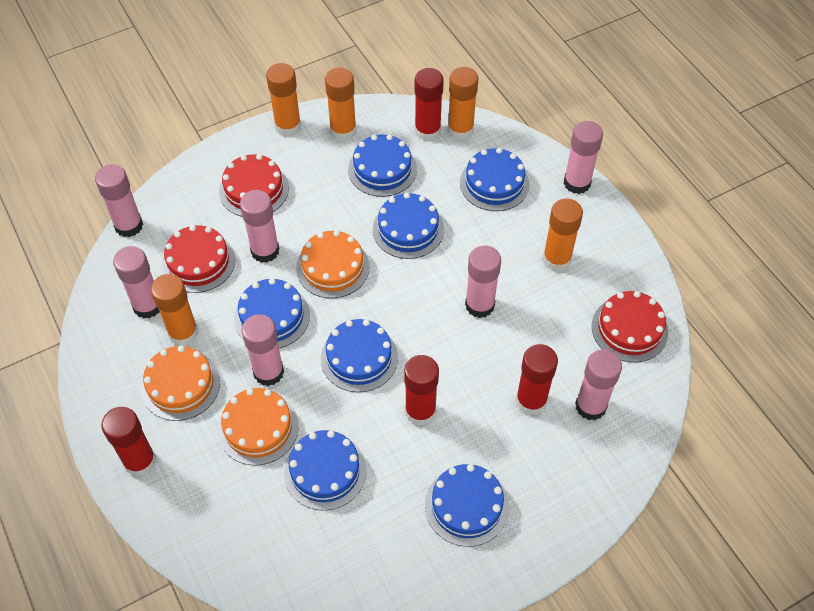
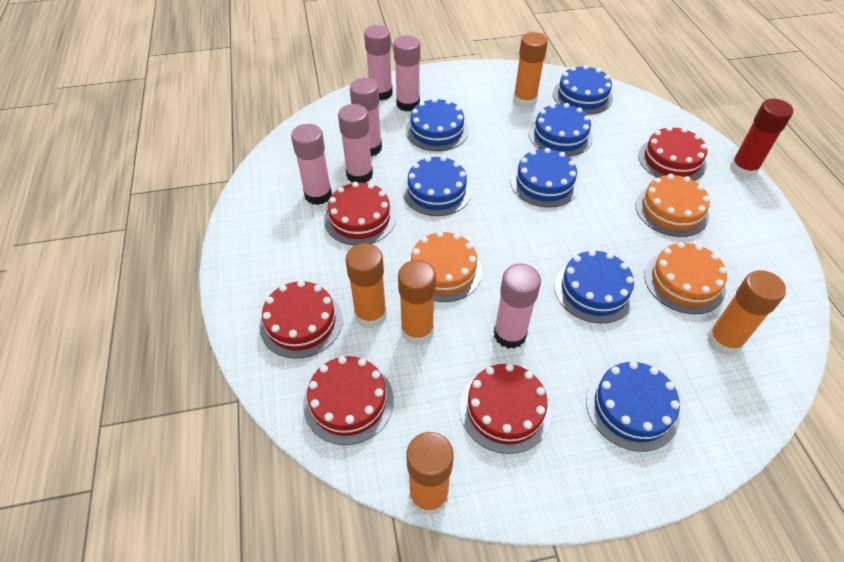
pink glue stick: 7 -> 6
red cake: 3 -> 5
red glue stick: 4 -> 1

